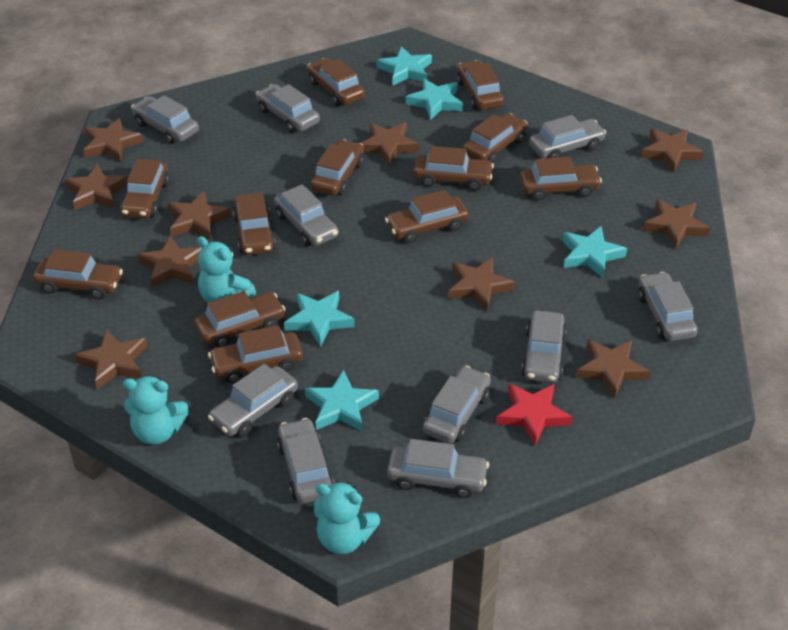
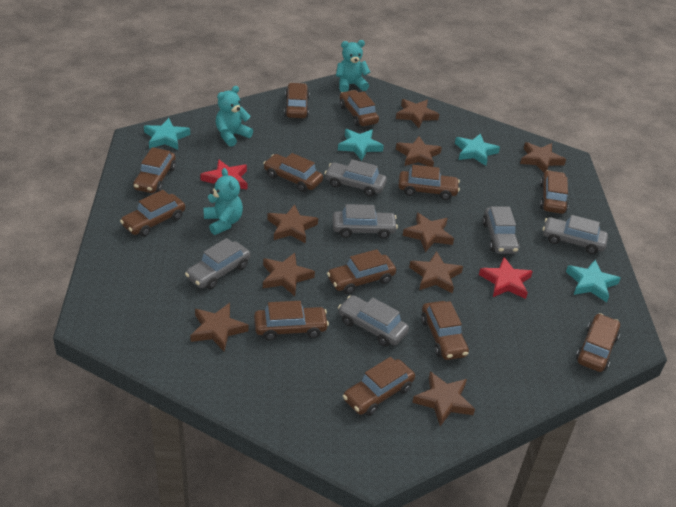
brown star: 10 -> 9
grey car: 10 -> 6
red star: 1 -> 2
turquoise star: 5 -> 4

